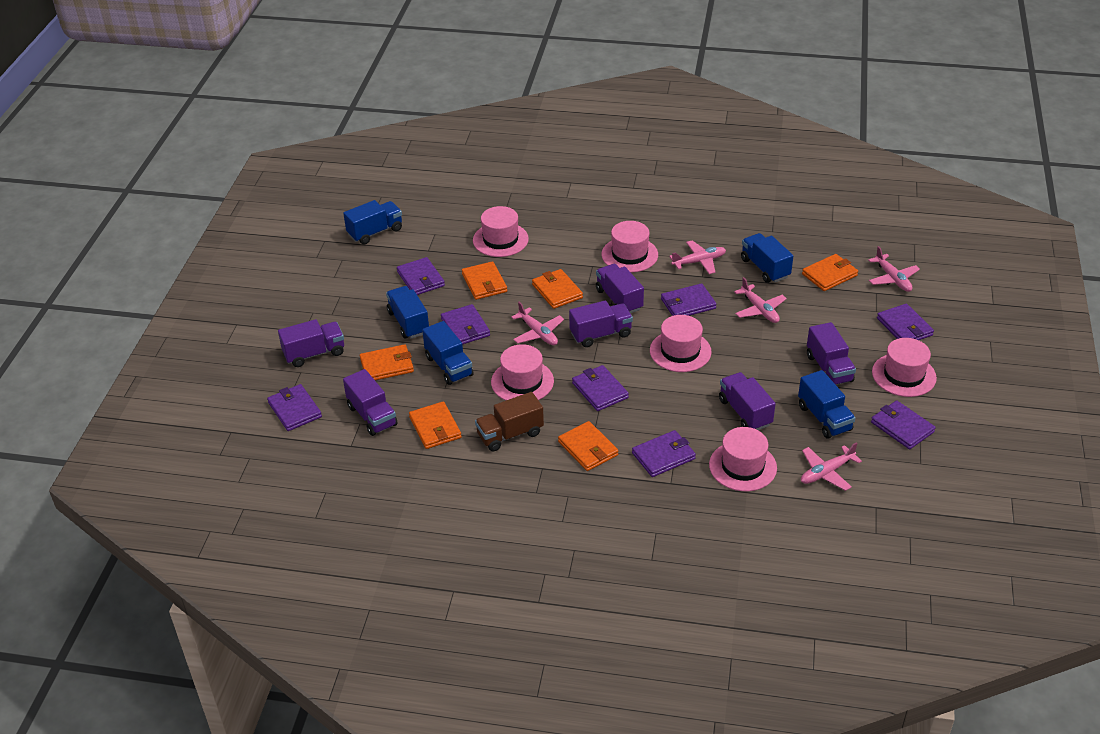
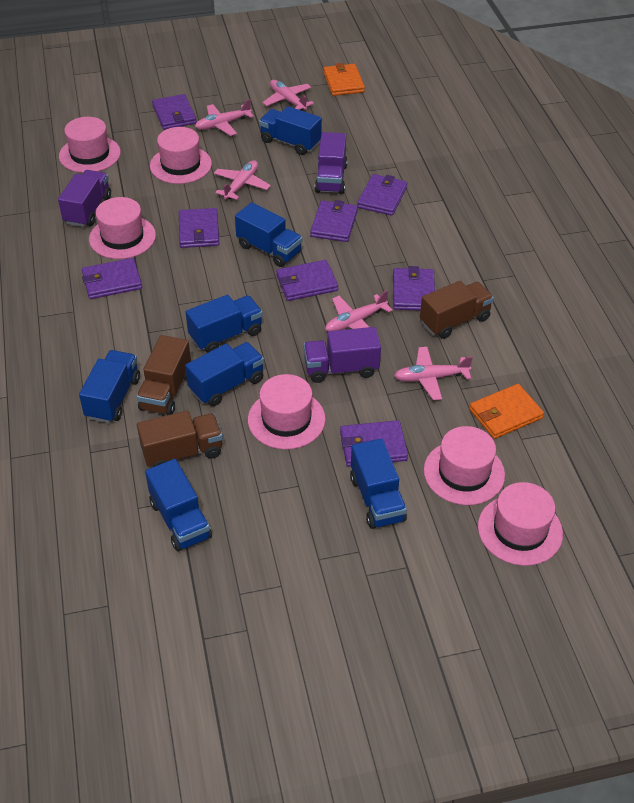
blue truck: 5 -> 7
brown truck: 1 -> 3
orange wallet: 6 -> 2
purple truck: 6 -> 3

